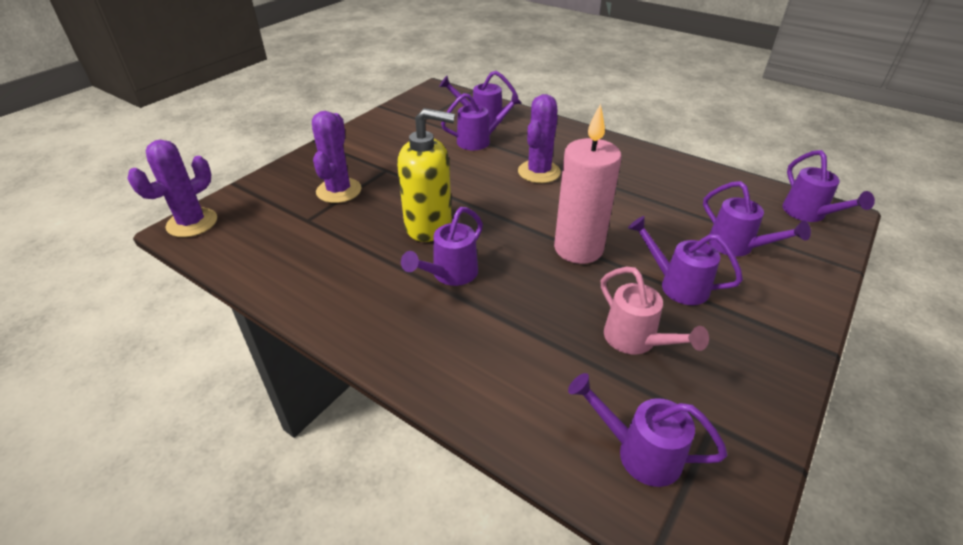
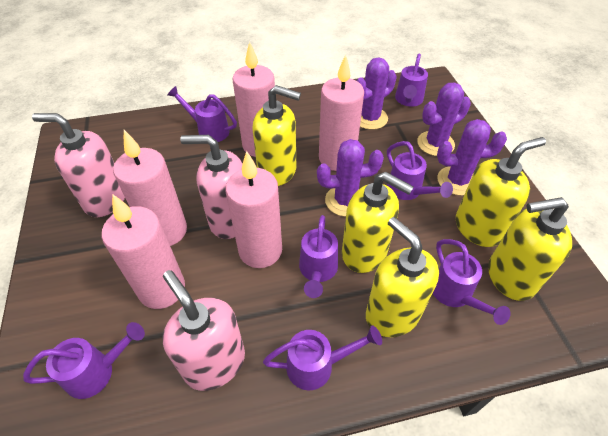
pink candle: 1 -> 5
pink soap dispenser: 0 -> 3
pink watering can: 1 -> 0
purple cactus: 3 -> 4
yellow soap dispenser: 1 -> 5

